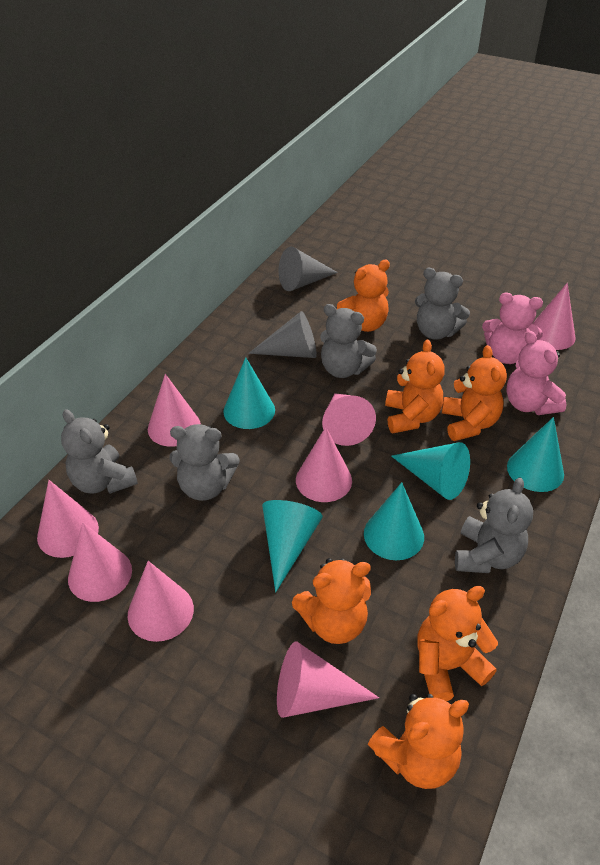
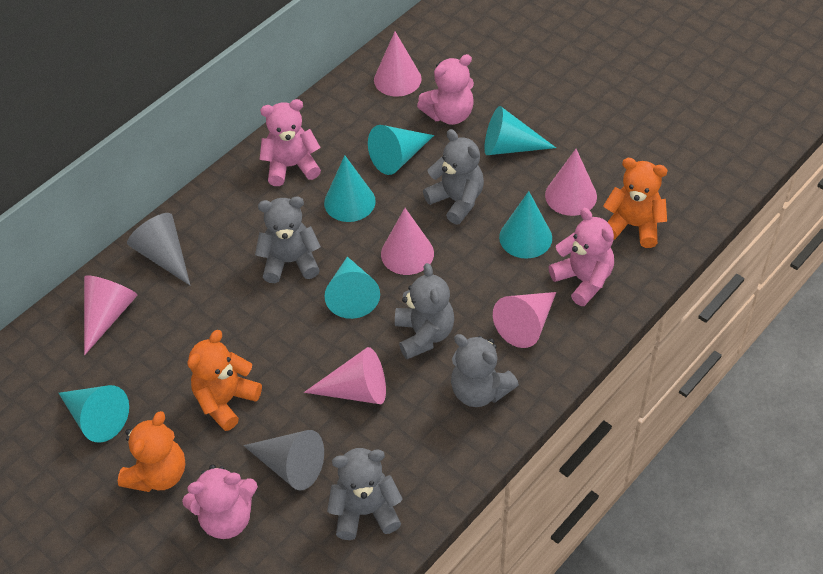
orange teddy bear: 6 -> 3
pink cone: 8 -> 6
pink teddy bear: 2 -> 4
turquoise cone: 5 -> 6

